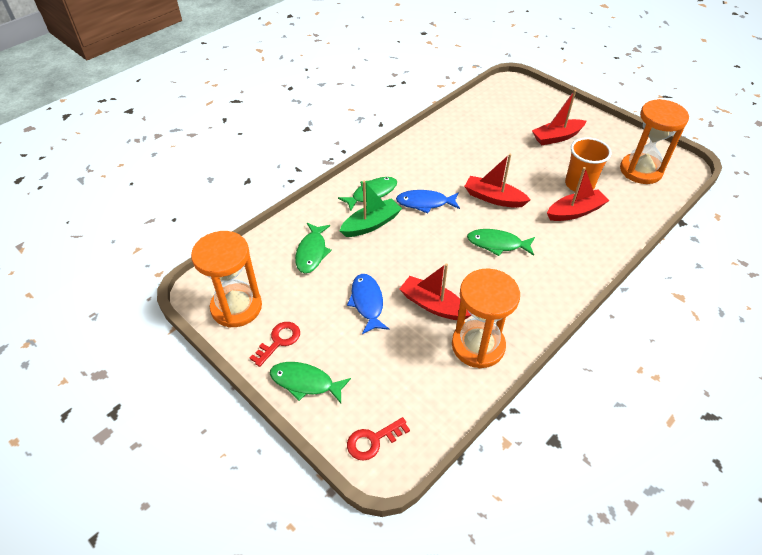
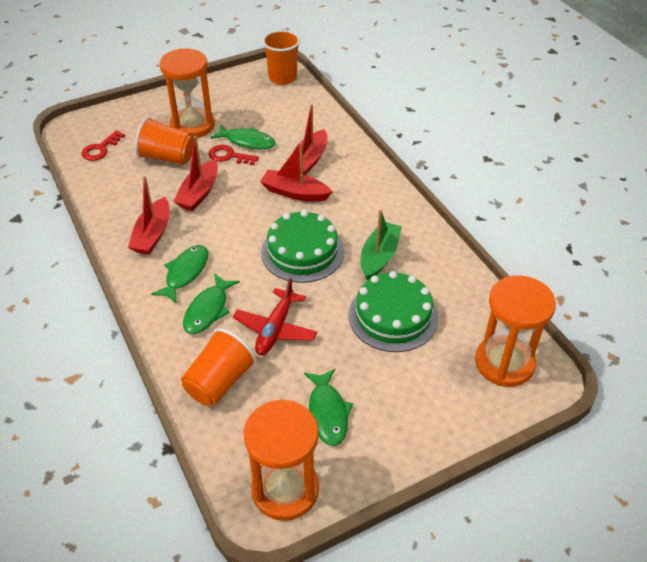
blue fish: 2 -> 0
green cake: 0 -> 2
orange cup: 1 -> 3
red plane: 0 -> 1

